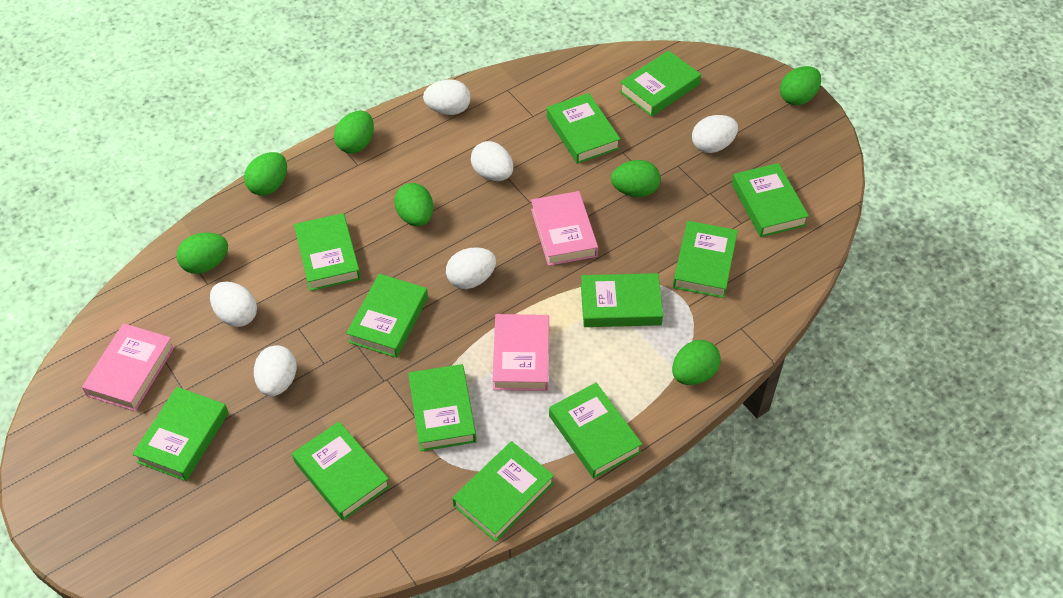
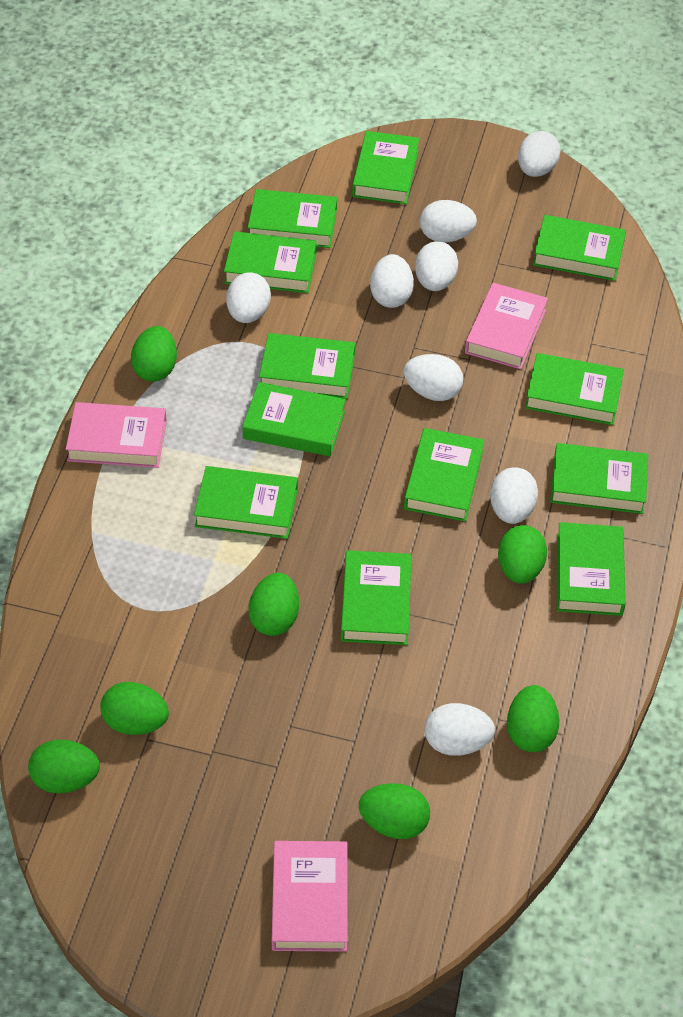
white egg: 6 -> 8

